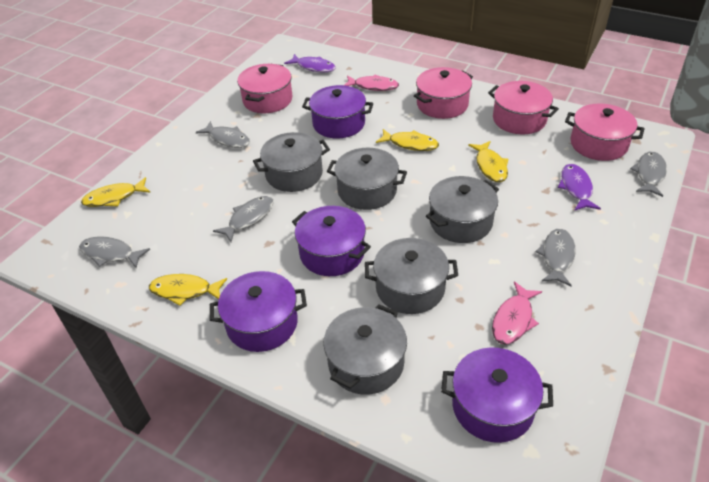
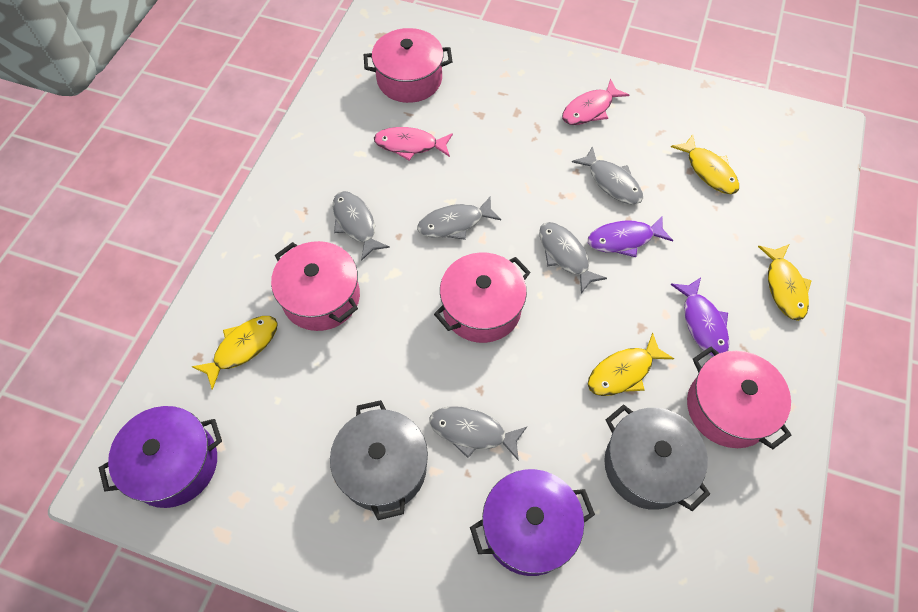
grey pot: 5 -> 2
purple pot: 4 -> 2

